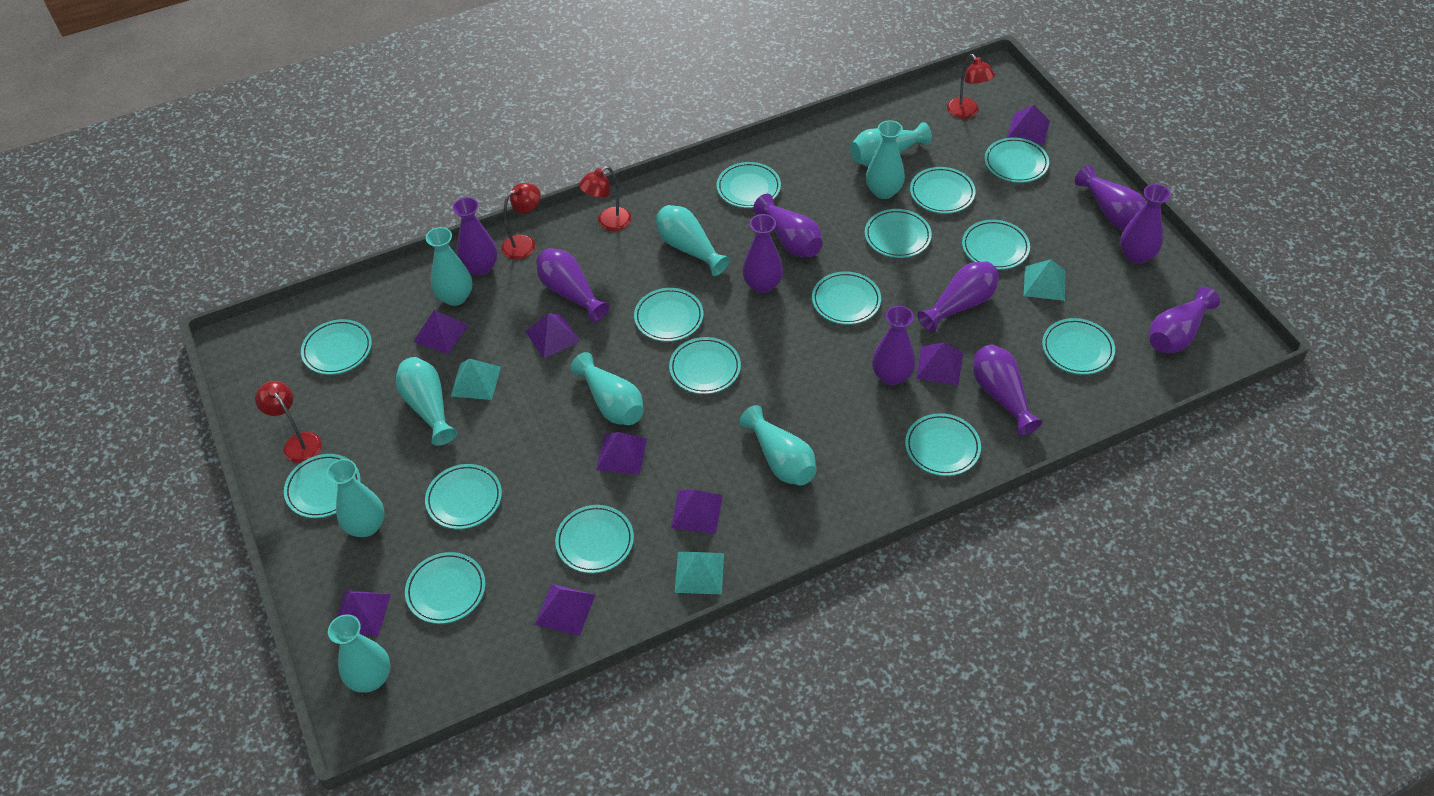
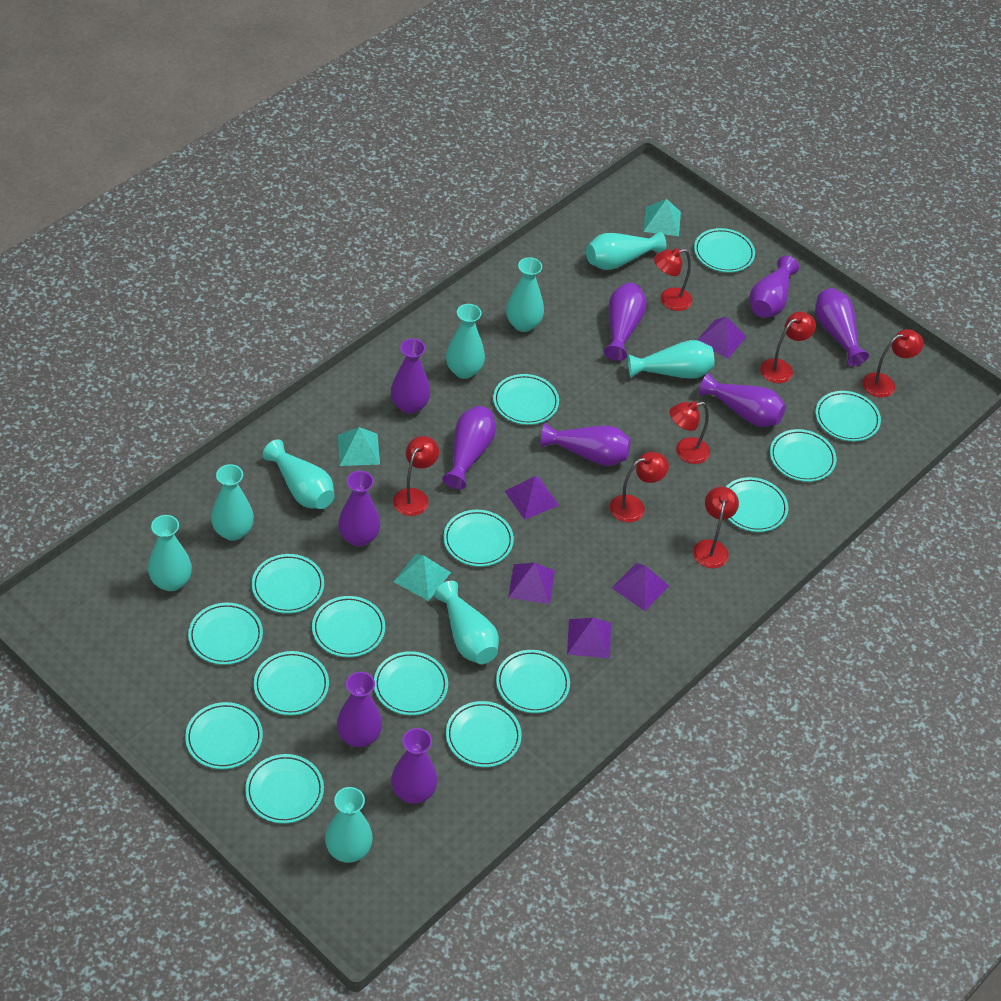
purple pyramid: 8 -> 5
red lamp: 4 -> 7

